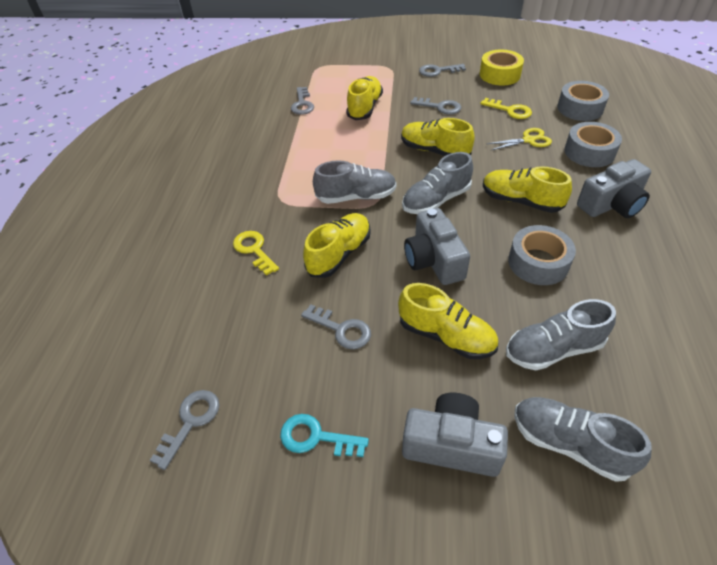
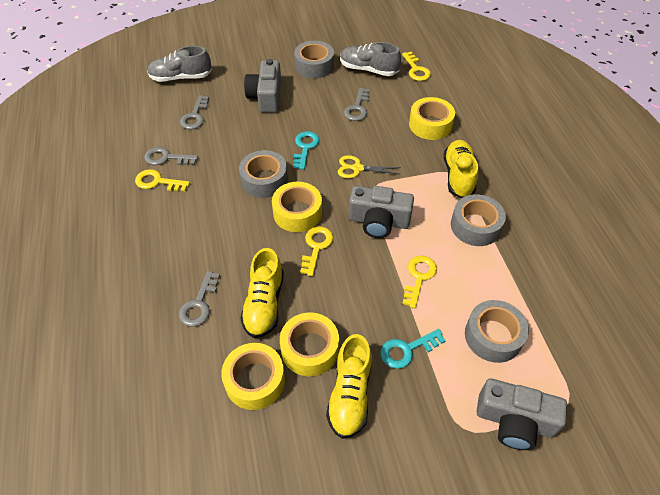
grey key: 5 -> 4
grey shoe: 4 -> 2
grey tape: 3 -> 4
turquoise key: 1 -> 2
yellow key: 2 -> 4
yellow shoe: 5 -> 3
yellow tape: 1 -> 4

